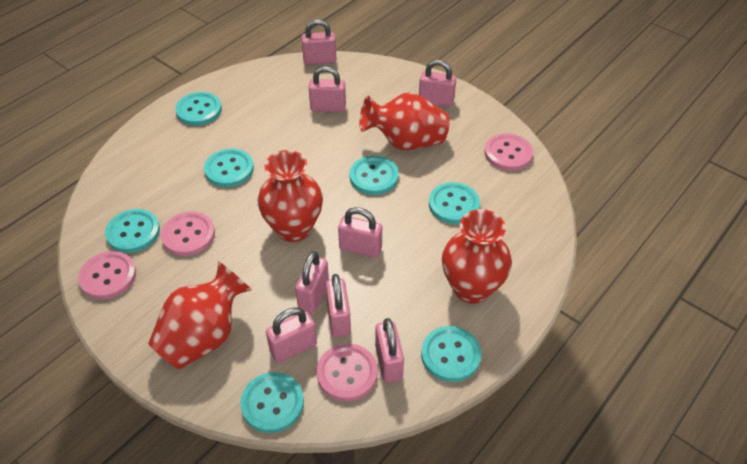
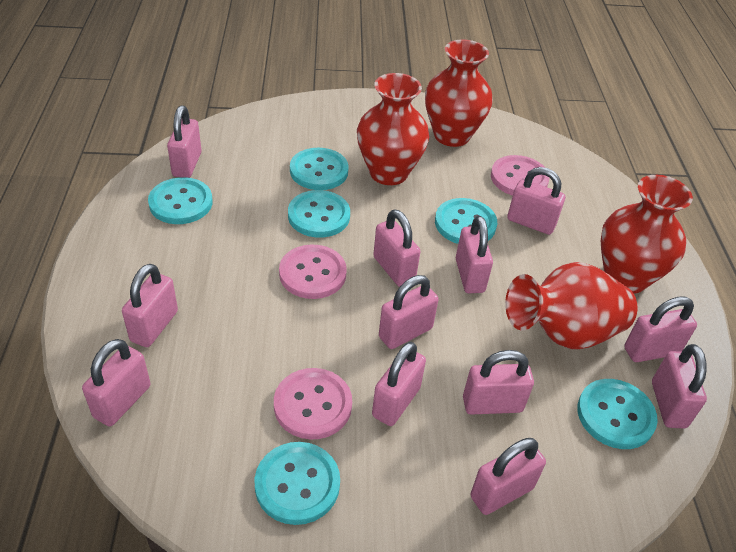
pink button: 4 -> 3
pink padlock: 8 -> 12
turquoise button: 7 -> 6

